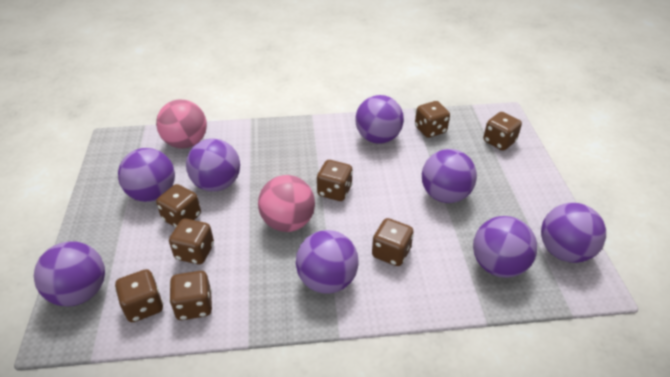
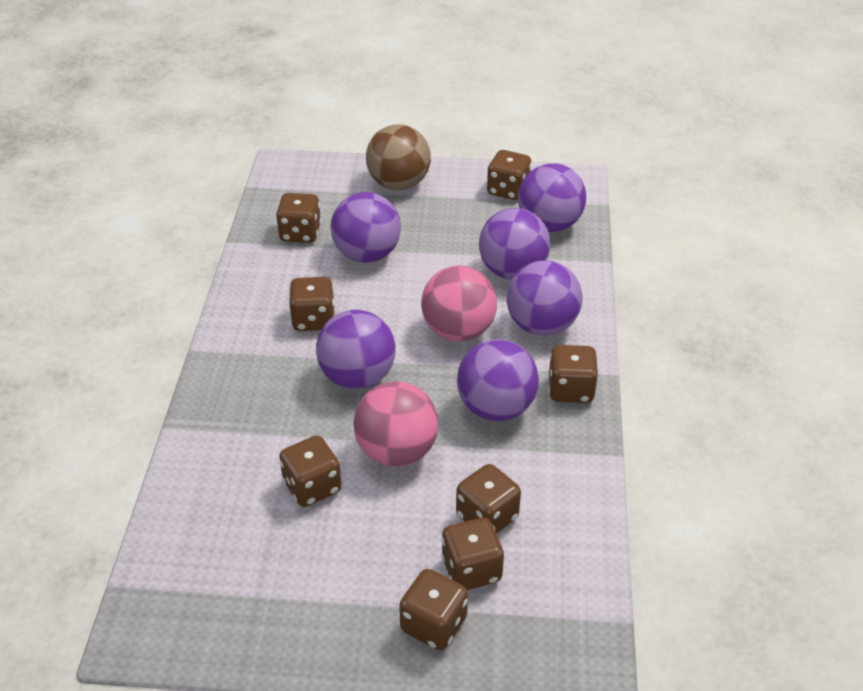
brown ball: 0 -> 1
purple ball: 8 -> 6

